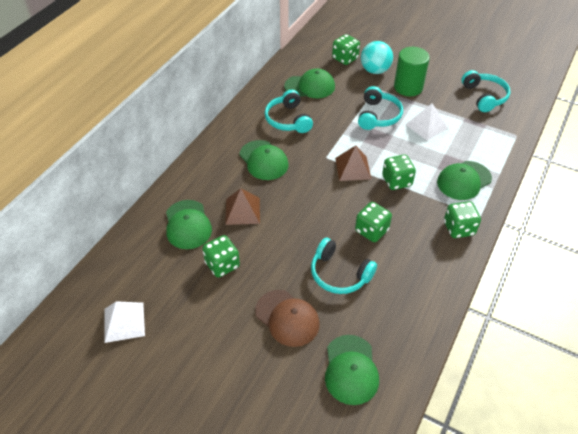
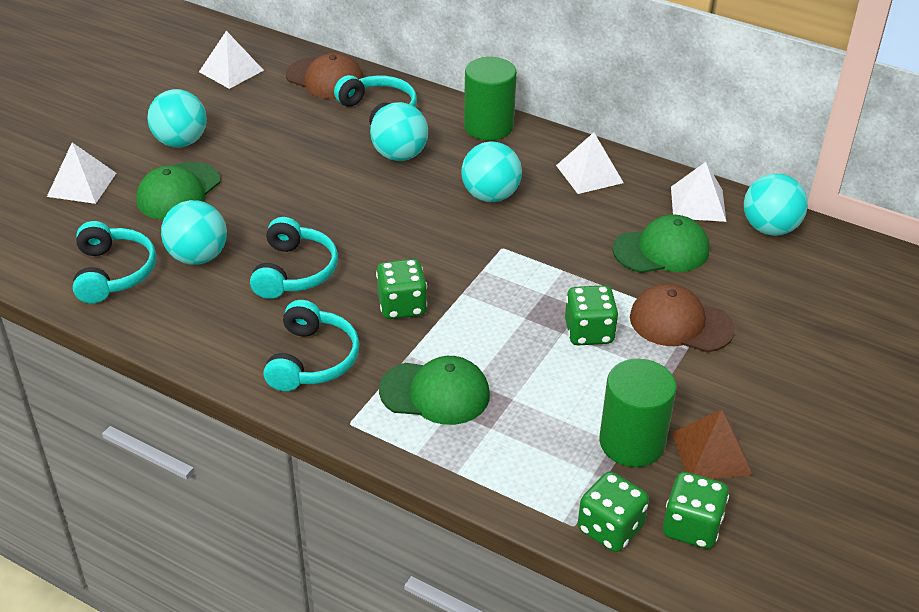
brown cap: 1 -> 2
brown pyramid: 2 -> 1
green cap: 5 -> 3
green cylinder: 1 -> 2
green dice: 5 -> 4
turquoise ball: 1 -> 5
white pyramid: 2 -> 4

